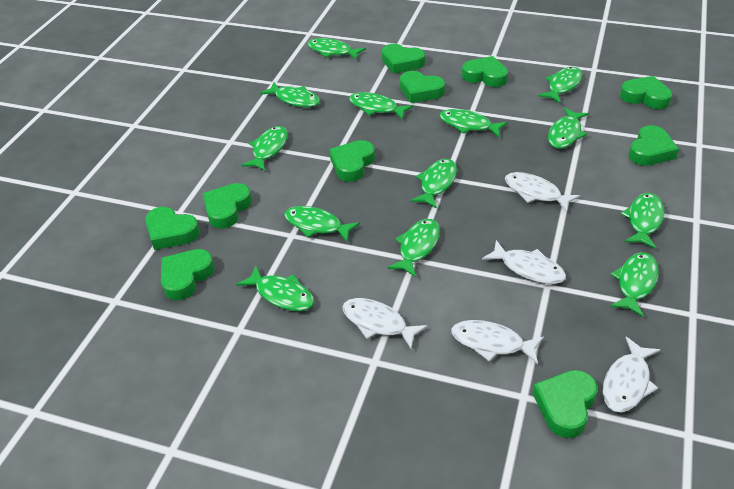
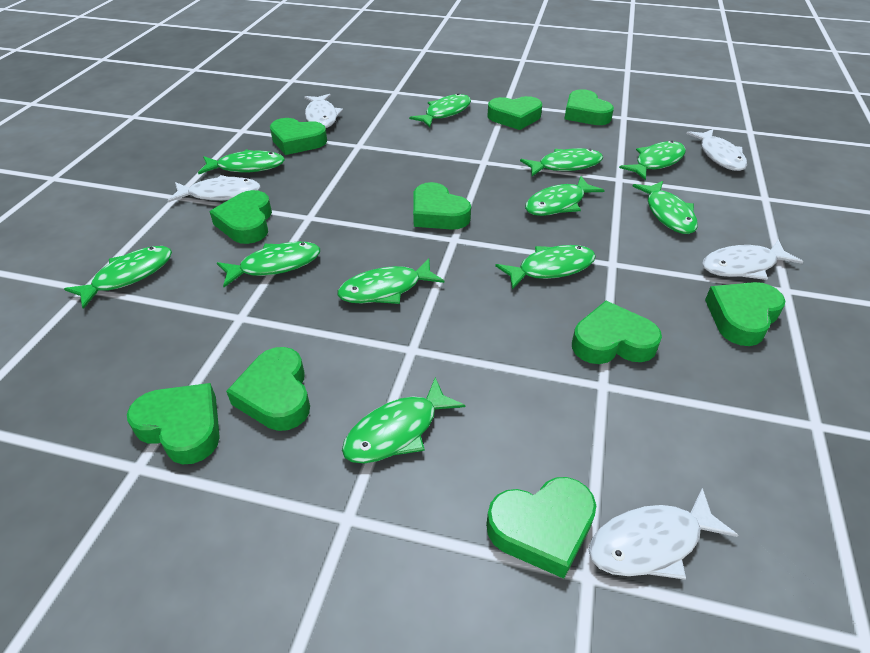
green fish: 13 -> 11

